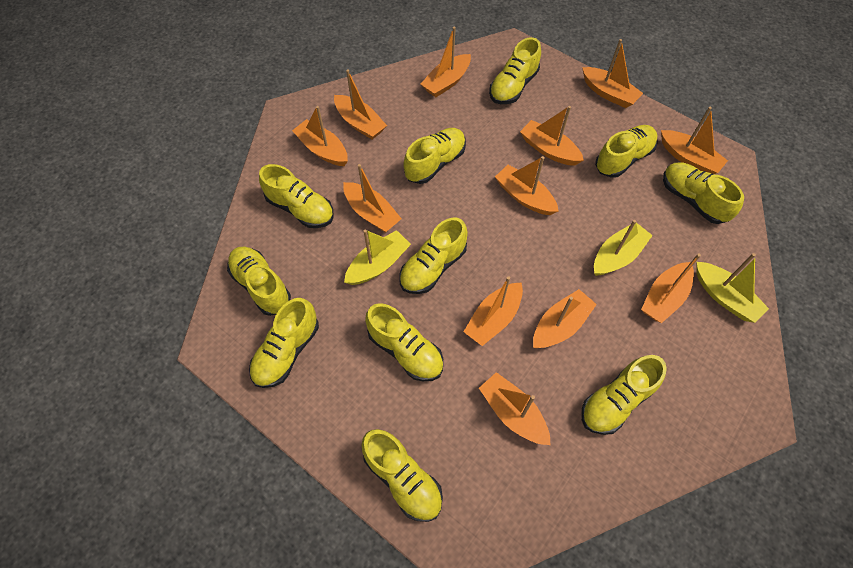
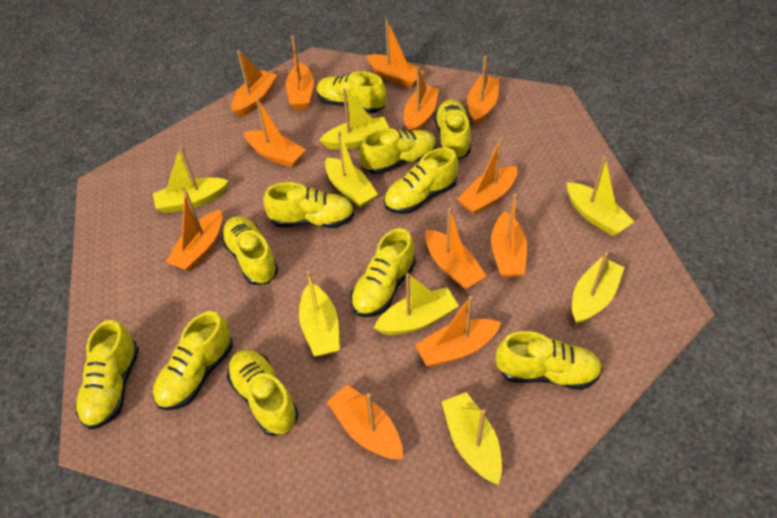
yellow boat: 3 -> 8

